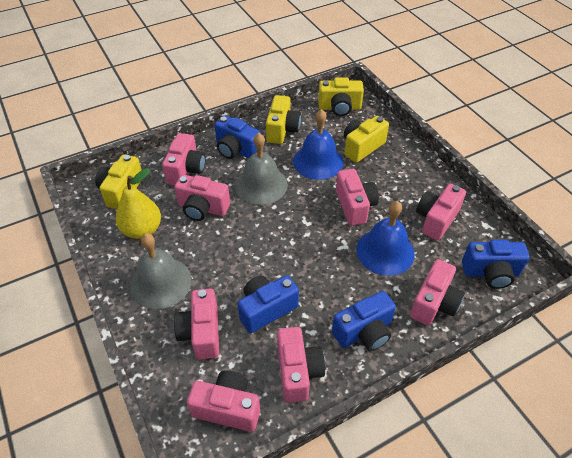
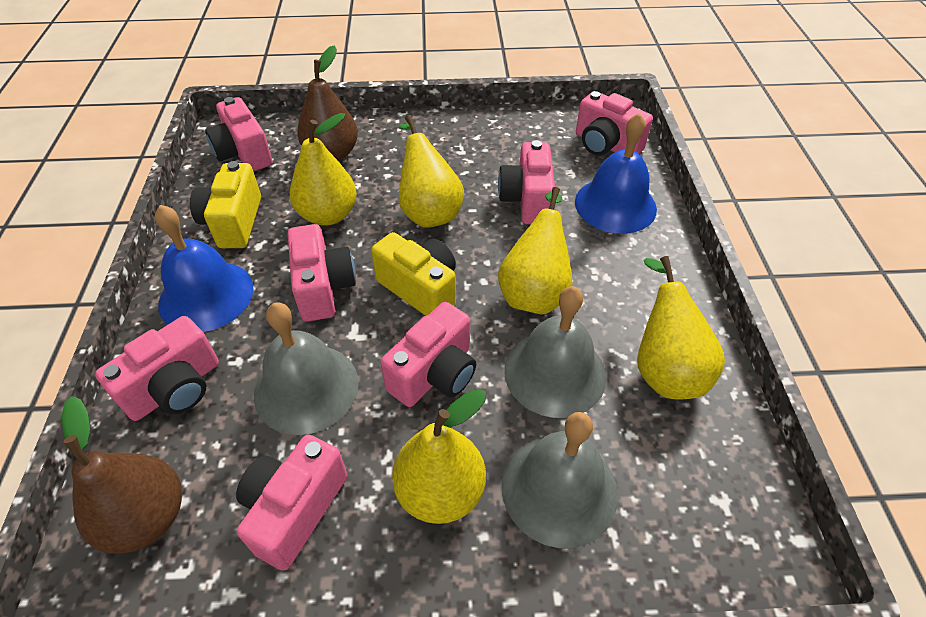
blue camera: 4 -> 0
brown pear: 0 -> 2
grey bell: 2 -> 3
pink camera: 8 -> 7
yellow camera: 4 -> 2
yellow pear: 1 -> 5

